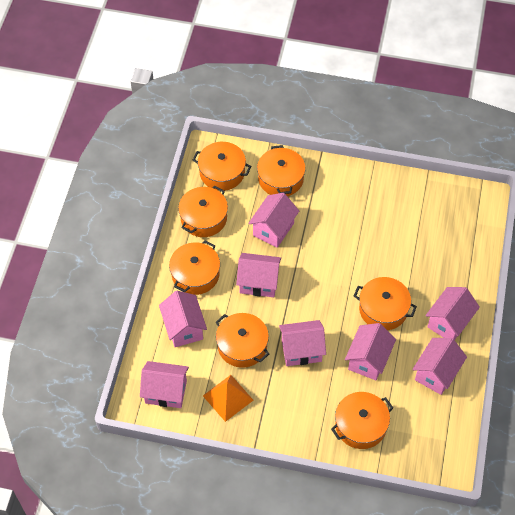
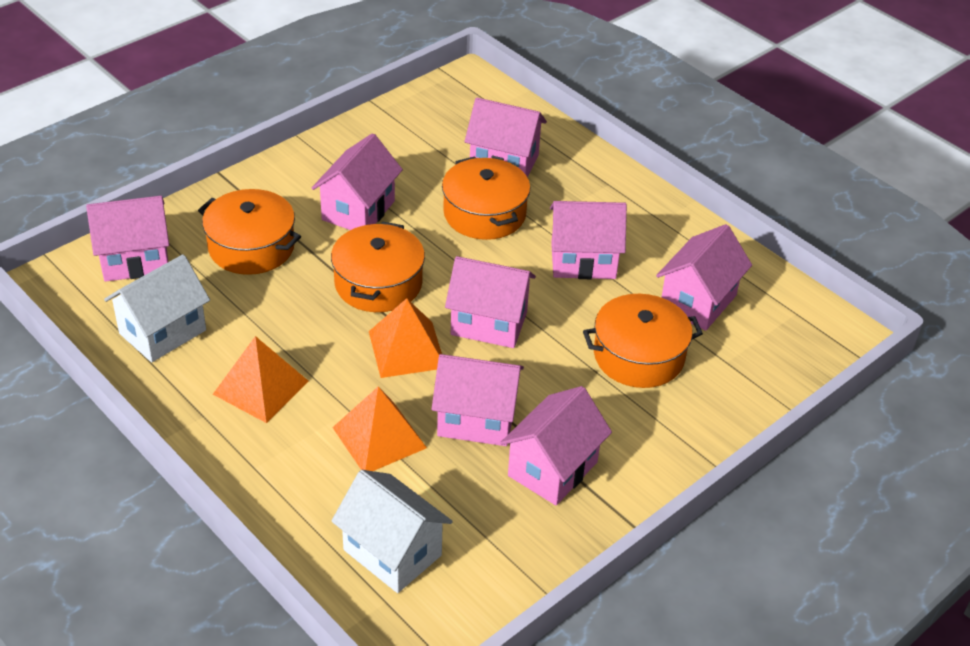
orange pot: 7 -> 4
orange pyramid: 1 -> 3
white house: 0 -> 2

